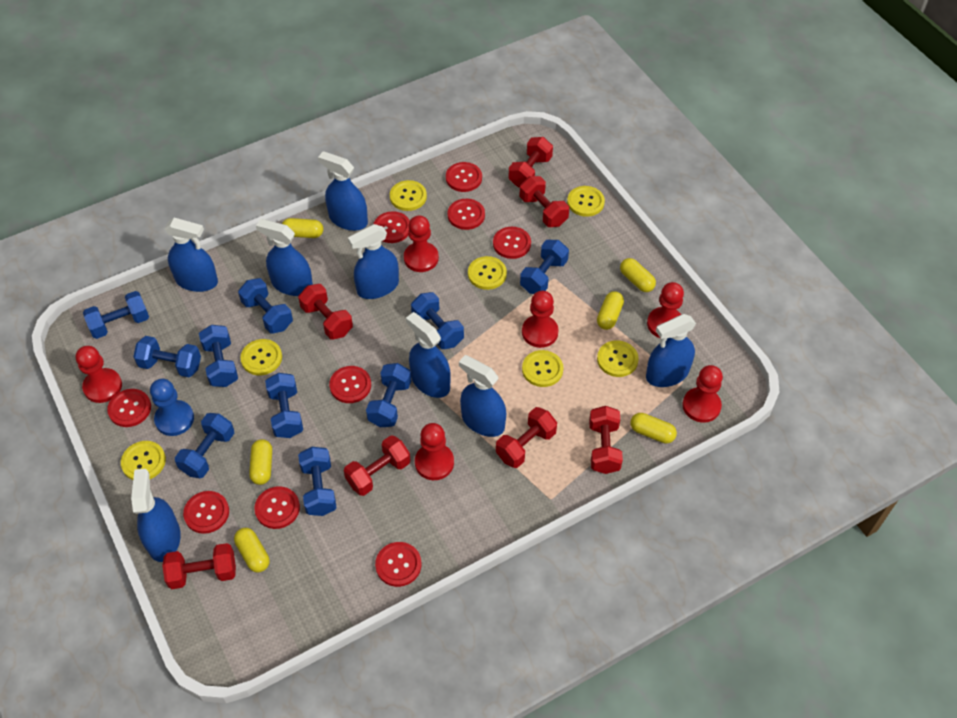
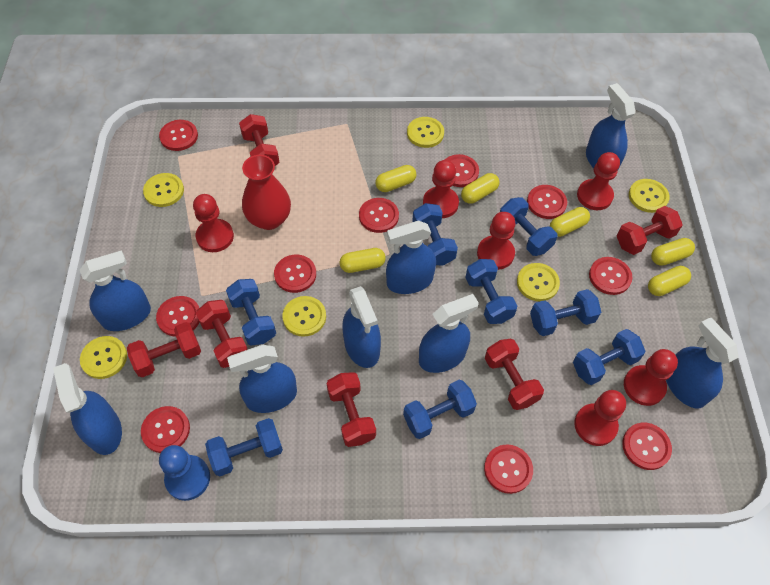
blue dumbbell: 10 -> 8
red button: 9 -> 10
red dumbbell: 7 -> 6
red vase: 0 -> 1
yellow button: 7 -> 6

